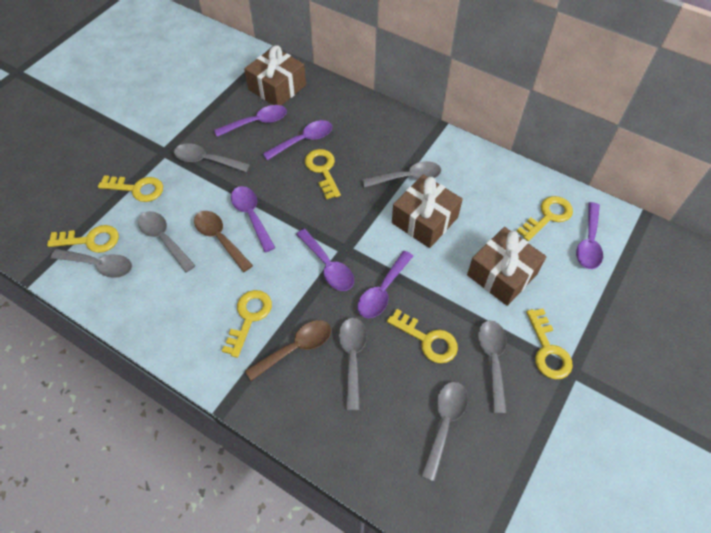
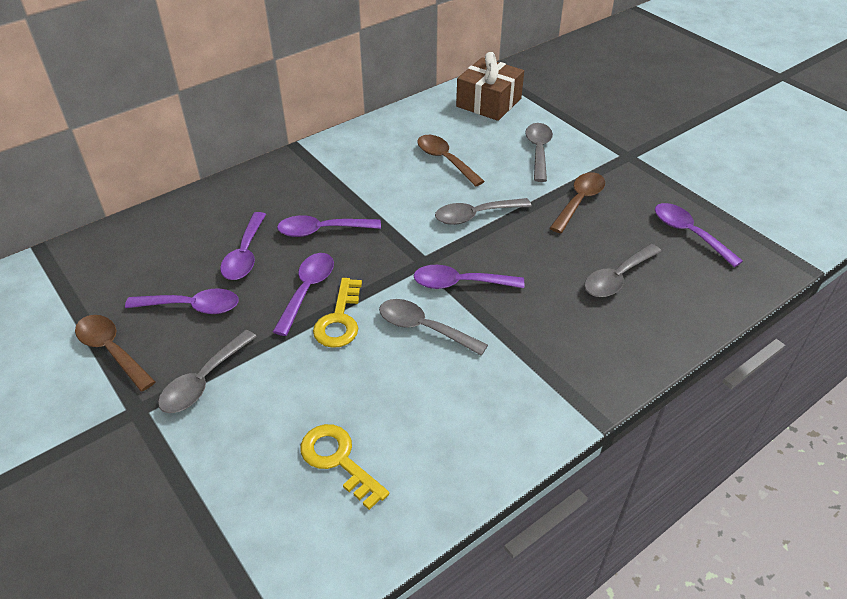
brown gift: 3 -> 1
brown spoon: 2 -> 3
grey spoon: 7 -> 5
yellow key: 7 -> 2

